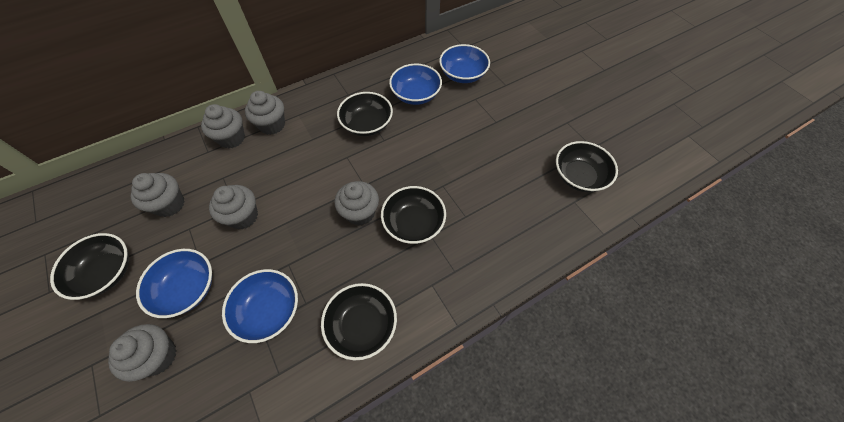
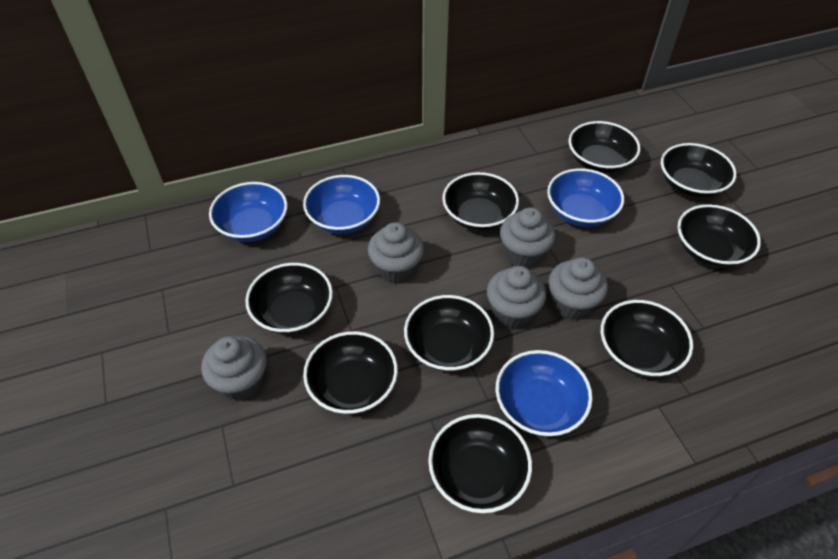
black bowl: 5 -> 9
grey cupcake: 6 -> 5

